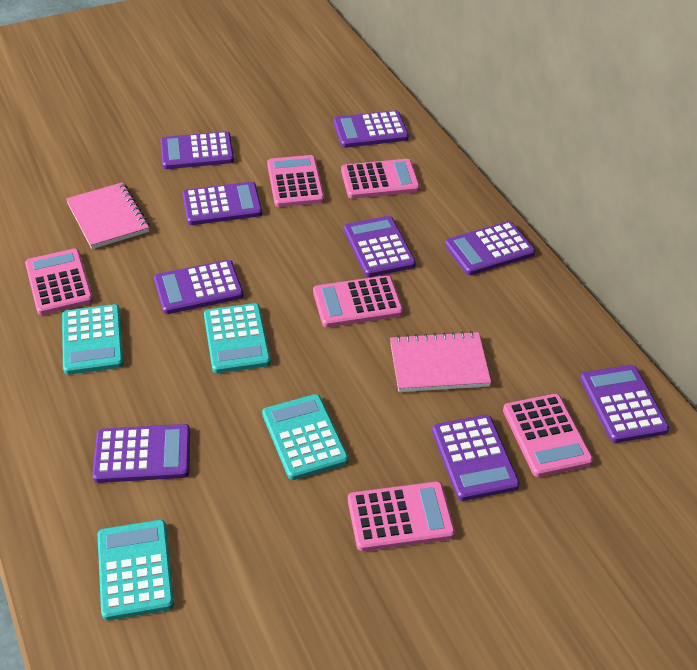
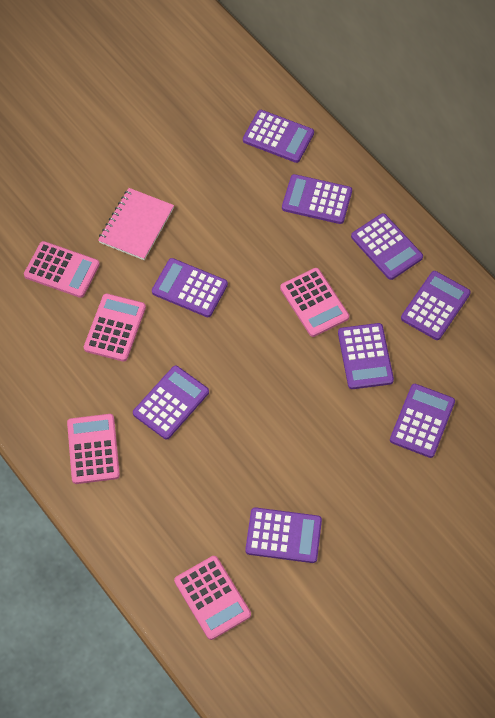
pink calculator: 6 -> 5
pink notebook: 2 -> 1
turquoise calculator: 4 -> 0

